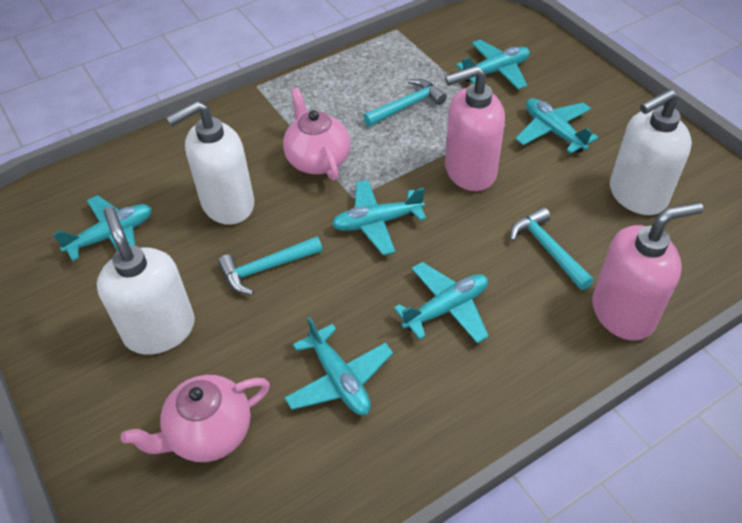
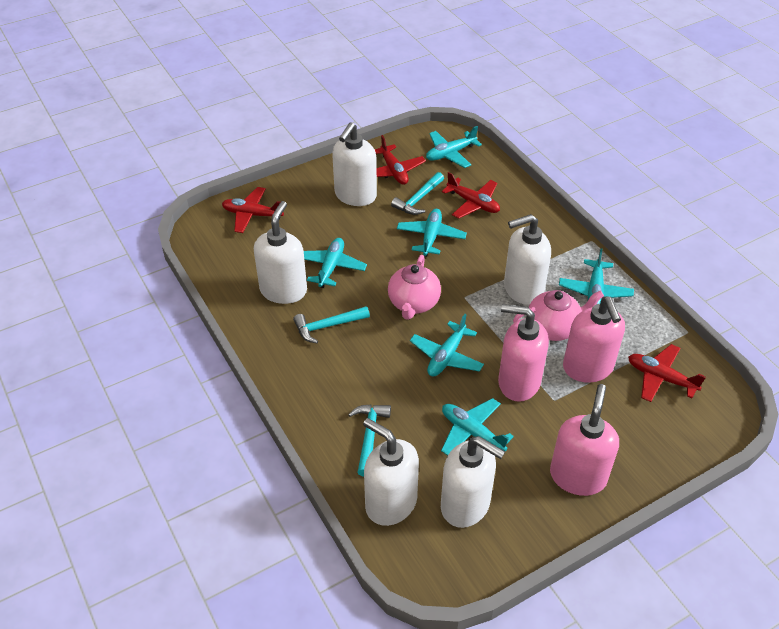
pink soap dispenser: 2 -> 3
red plane: 0 -> 4
white soap dispenser: 3 -> 5

